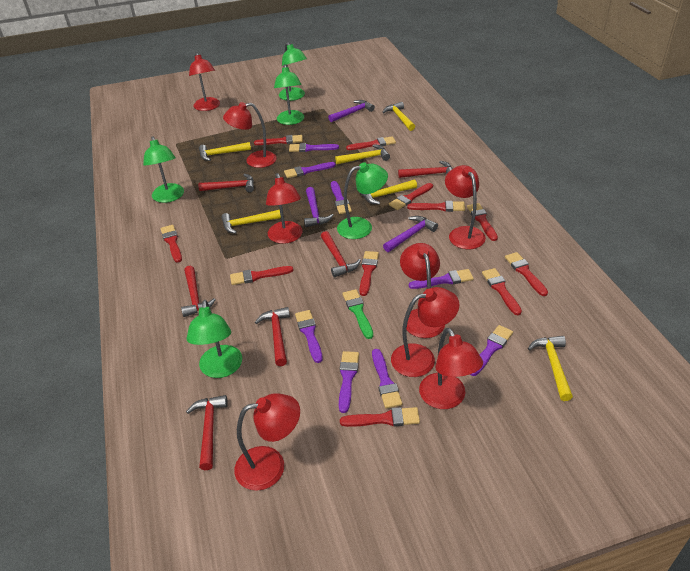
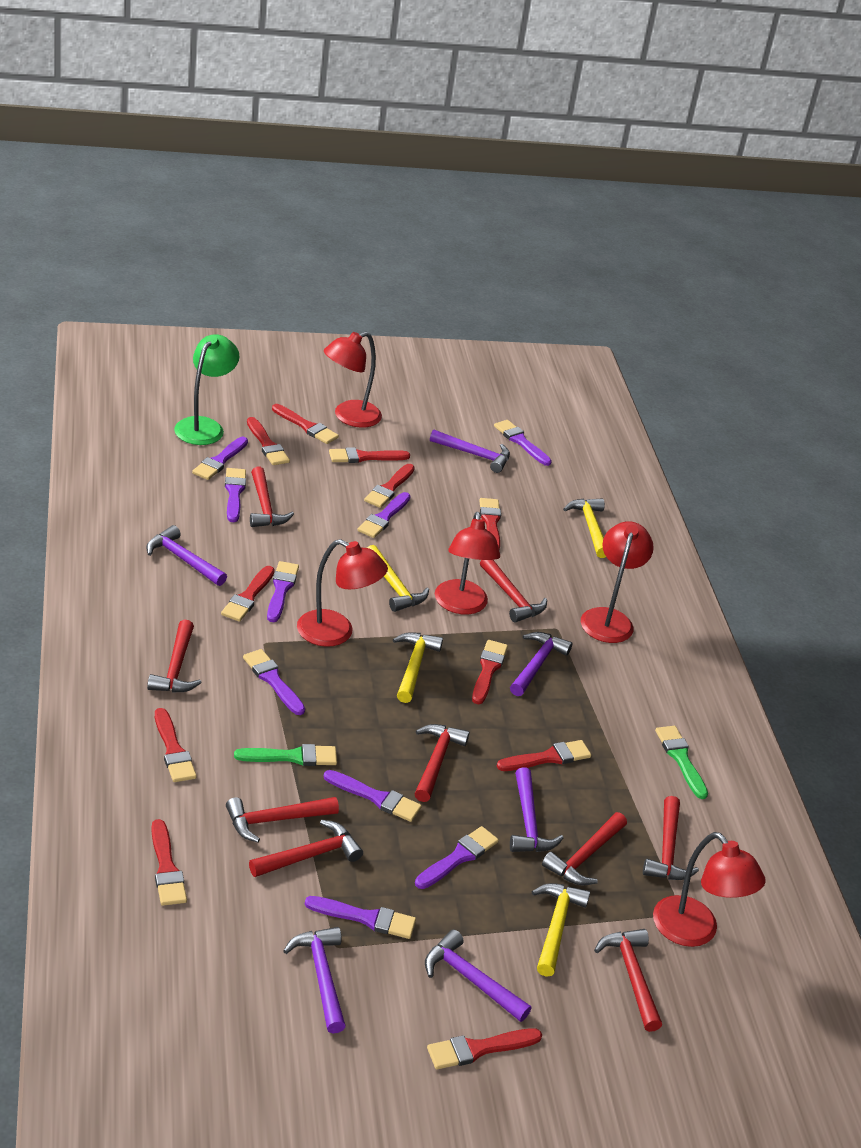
green brush: 1 -> 2
green lamp: 5 -> 1
purple brush: 8 -> 9
purple hammer: 3 -> 6
red hammer: 6 -> 9
red lamp: 8 -> 5
yellow hammer: 6 -> 4

